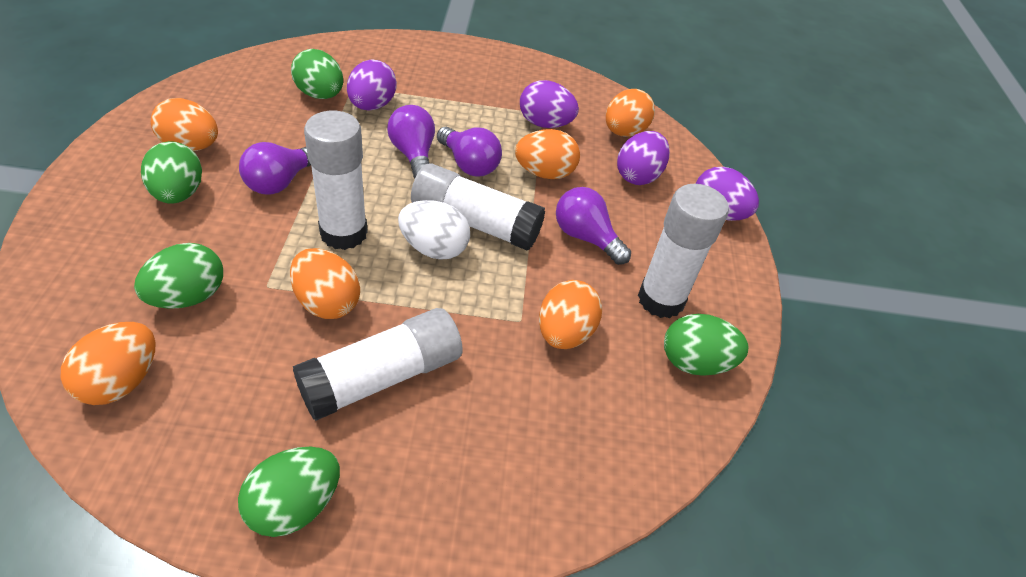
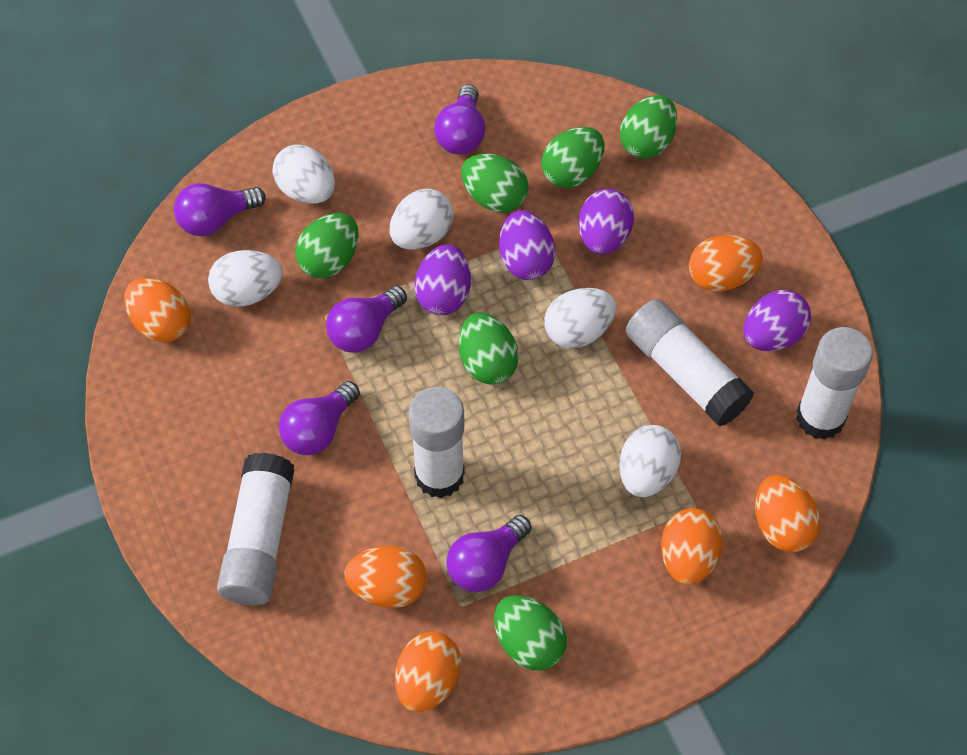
green egg: 5 -> 6
purple light bulb: 4 -> 5
white egg: 1 -> 5

